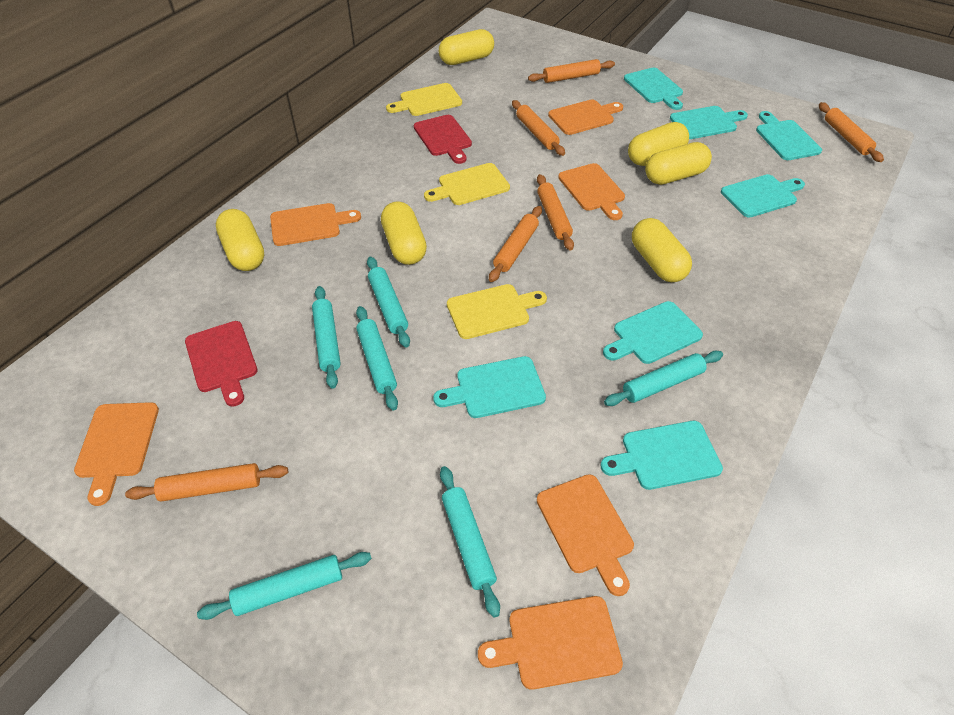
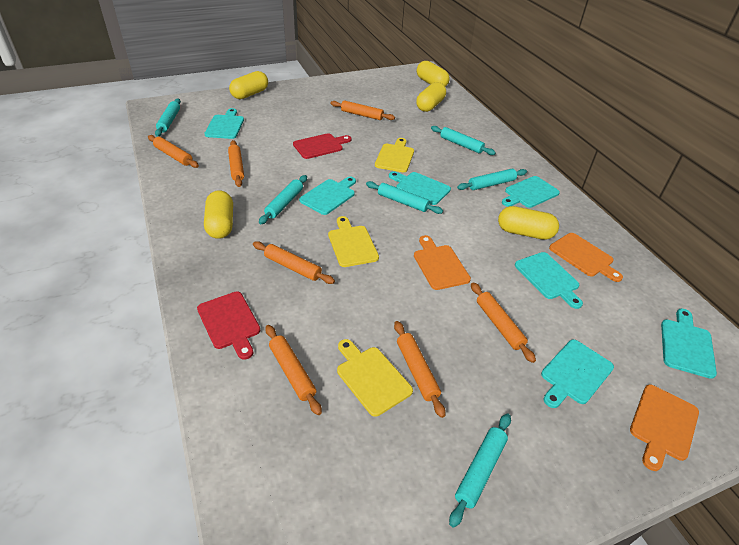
orange cutting board: 6 -> 3
orange rolling pin: 6 -> 7
yellow capsule: 6 -> 5

